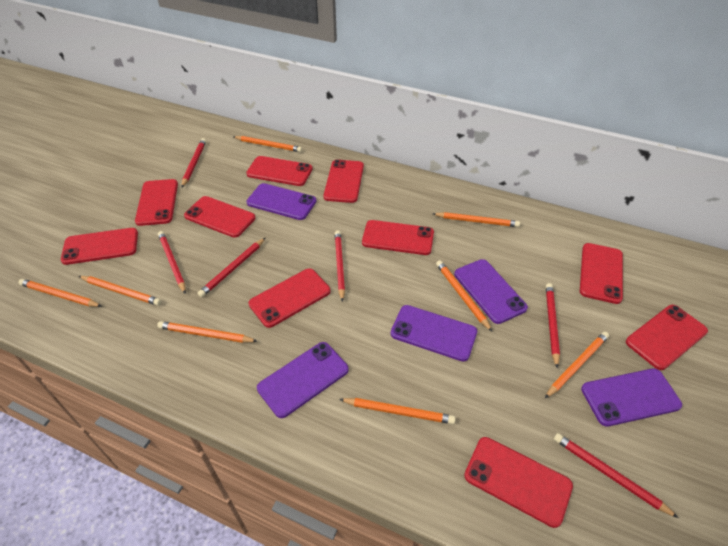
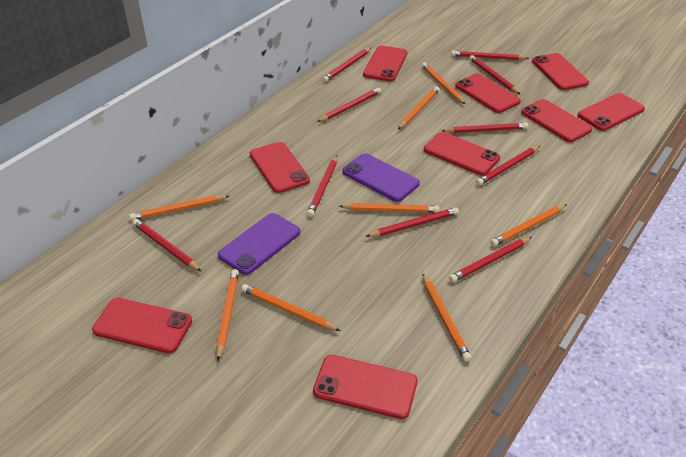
purple phone: 5 -> 2
red pencil: 6 -> 10
red phone: 10 -> 9

